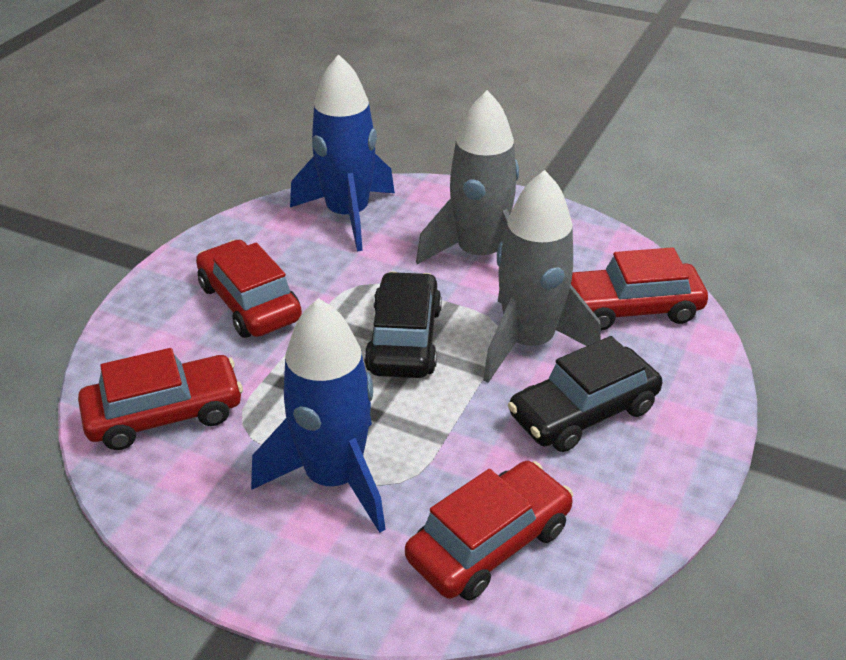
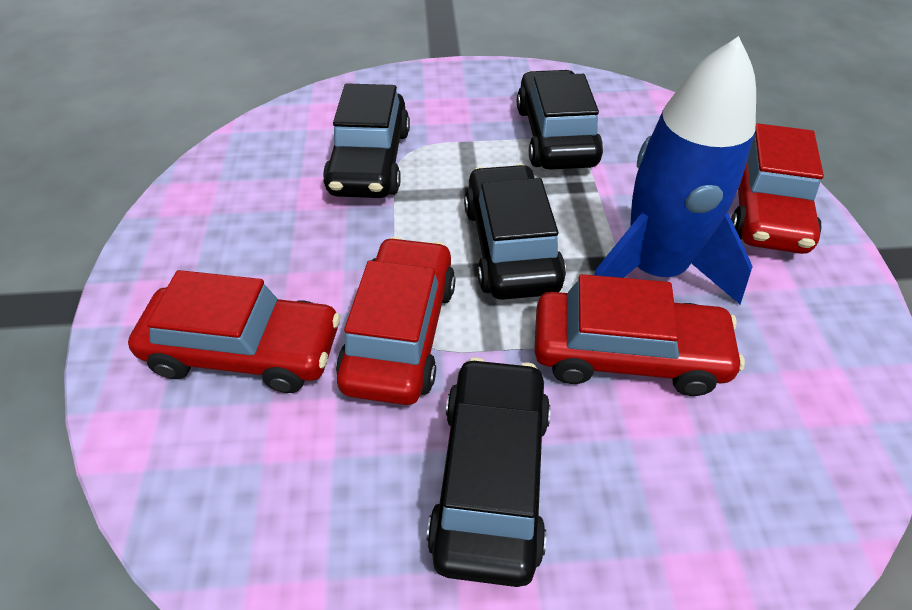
black car: 2 -> 4
blue rocket: 2 -> 1
grey rocket: 2 -> 0

